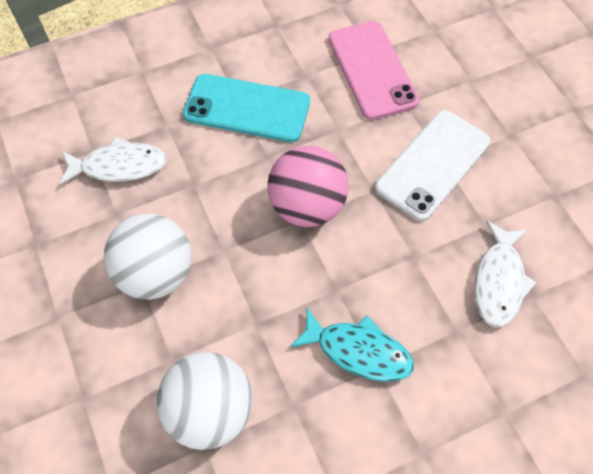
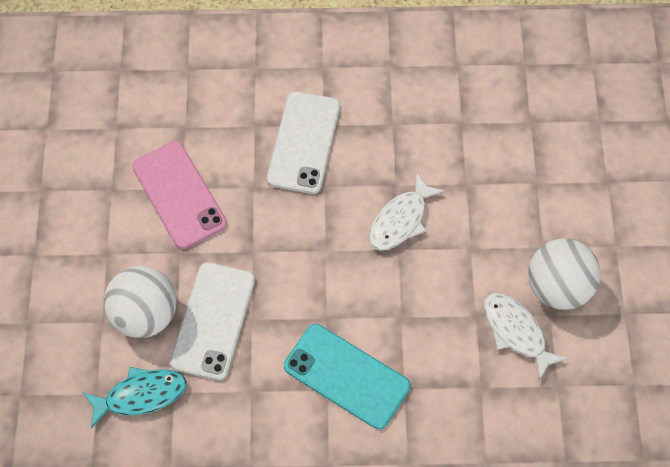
pink ball: 1 -> 0
white phone: 1 -> 2

